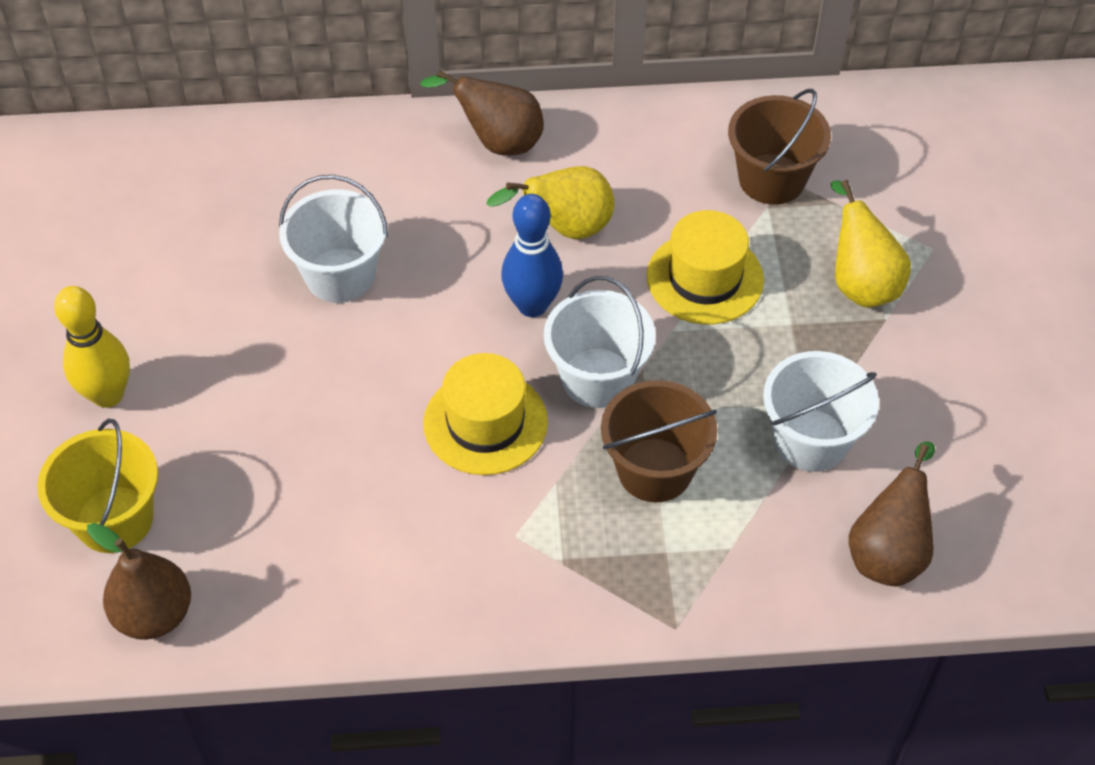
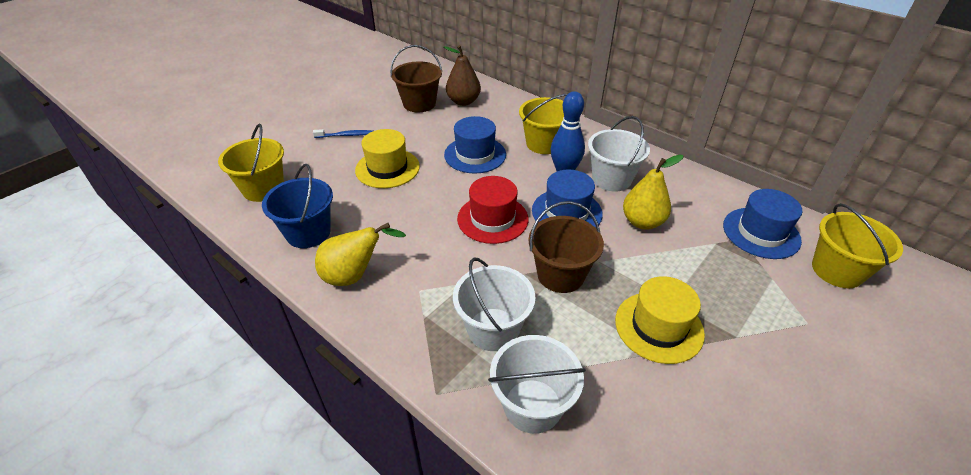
blue bucket: 0 -> 1
blue hat: 0 -> 3
blue toothbrush: 0 -> 1
brown pear: 3 -> 1
red hat: 0 -> 1
yellow bowling pin: 1 -> 0
yellow bucket: 1 -> 3

